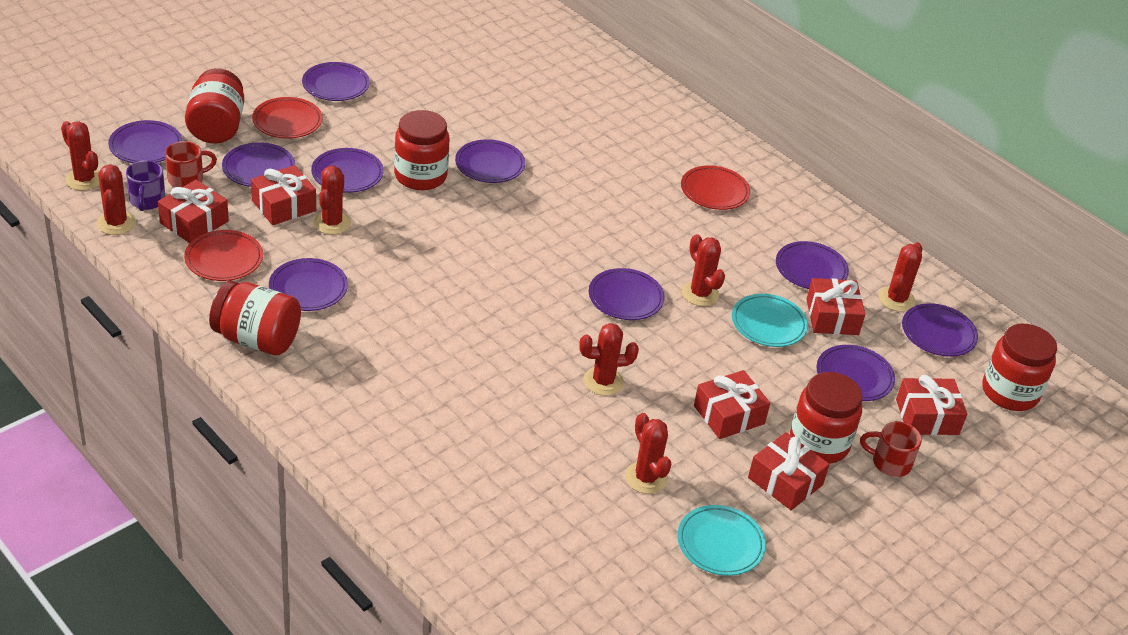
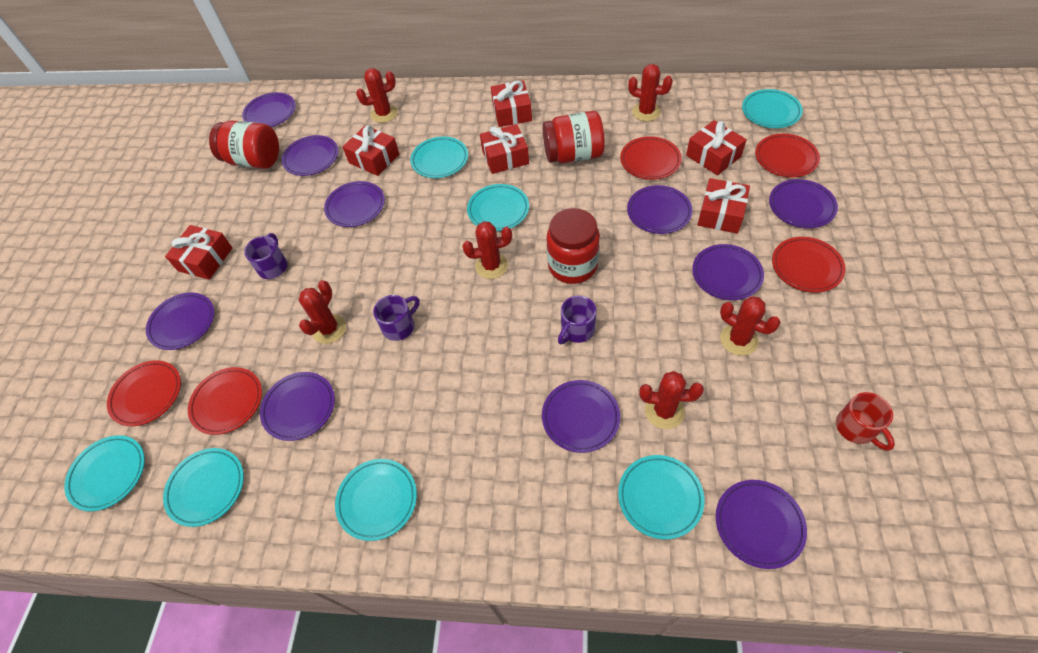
purple mug: 1 -> 3
red cactus: 7 -> 6
red jar: 5 -> 3
red mug: 2 -> 1
red plate: 3 -> 5
turquoise plate: 2 -> 7

